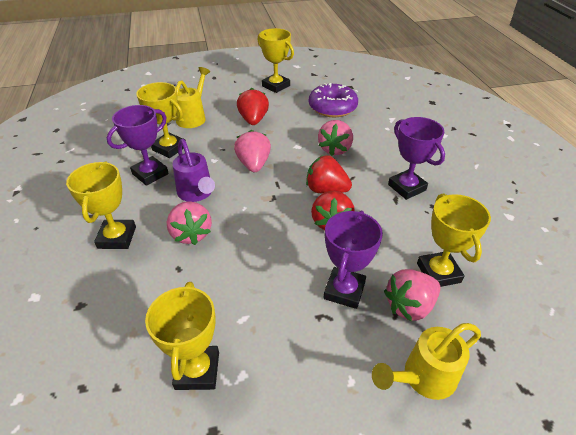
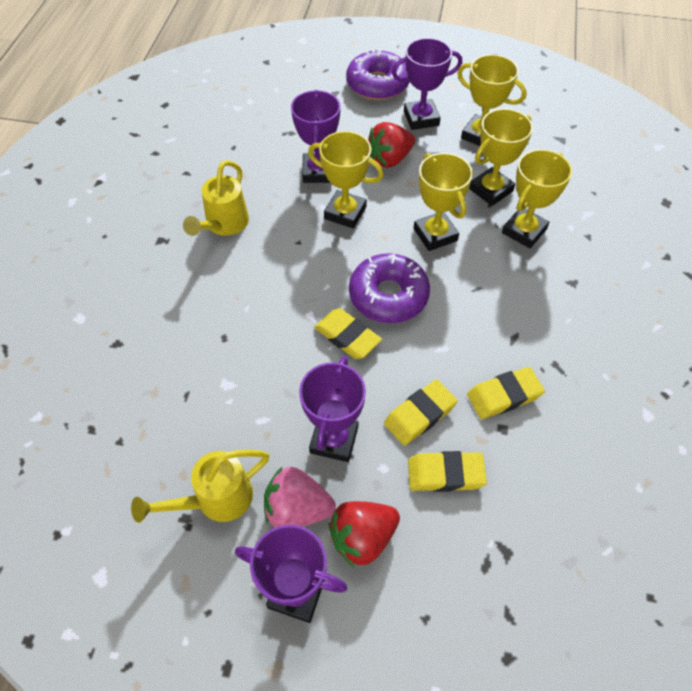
pink strawberry: 4 -> 1
purple donut: 1 -> 2
purple trophy: 3 -> 4
purple watering can: 1 -> 0
red strawberry: 3 -> 2
yellow eraser: 0 -> 4

